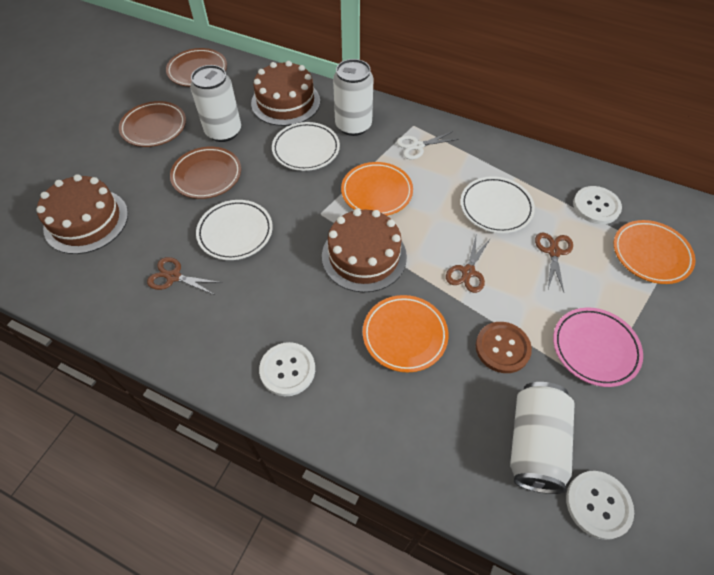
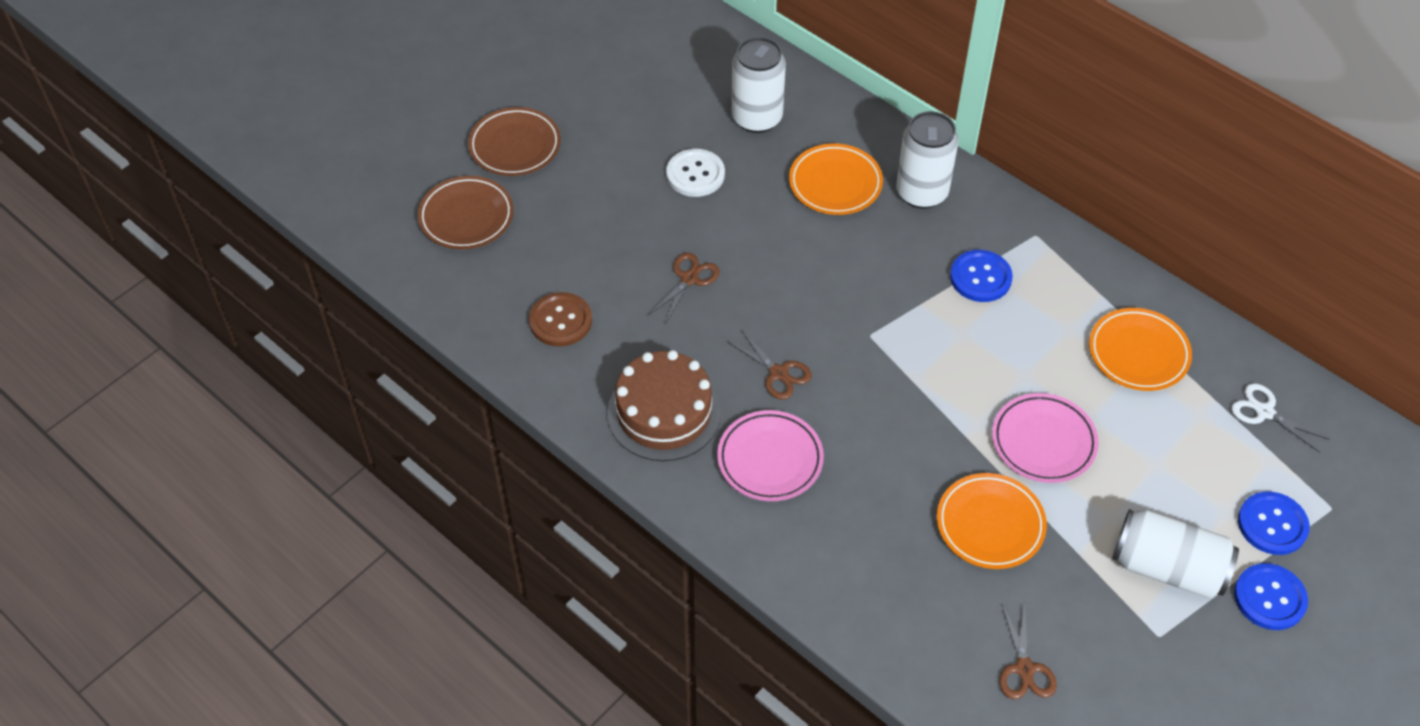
blue button: 0 -> 3
brown cake: 3 -> 1
brown plate: 3 -> 2
pink plate: 1 -> 2
white button: 3 -> 1
white plate: 3 -> 0

